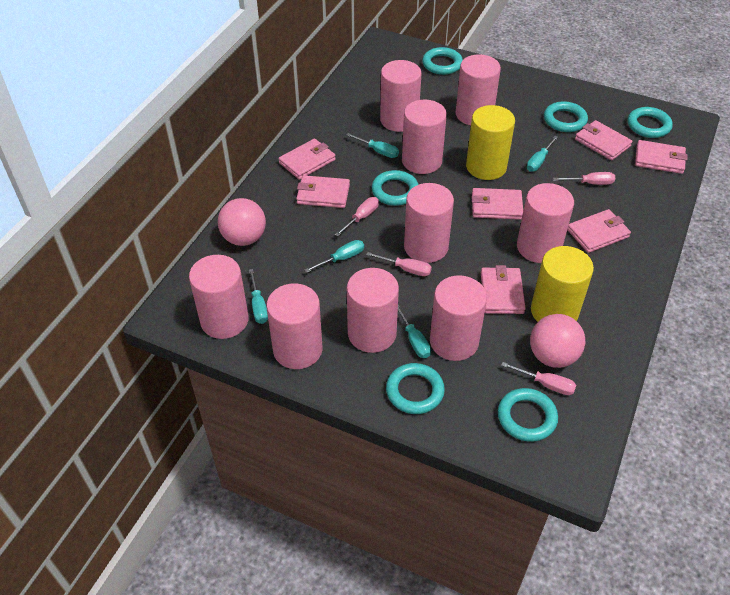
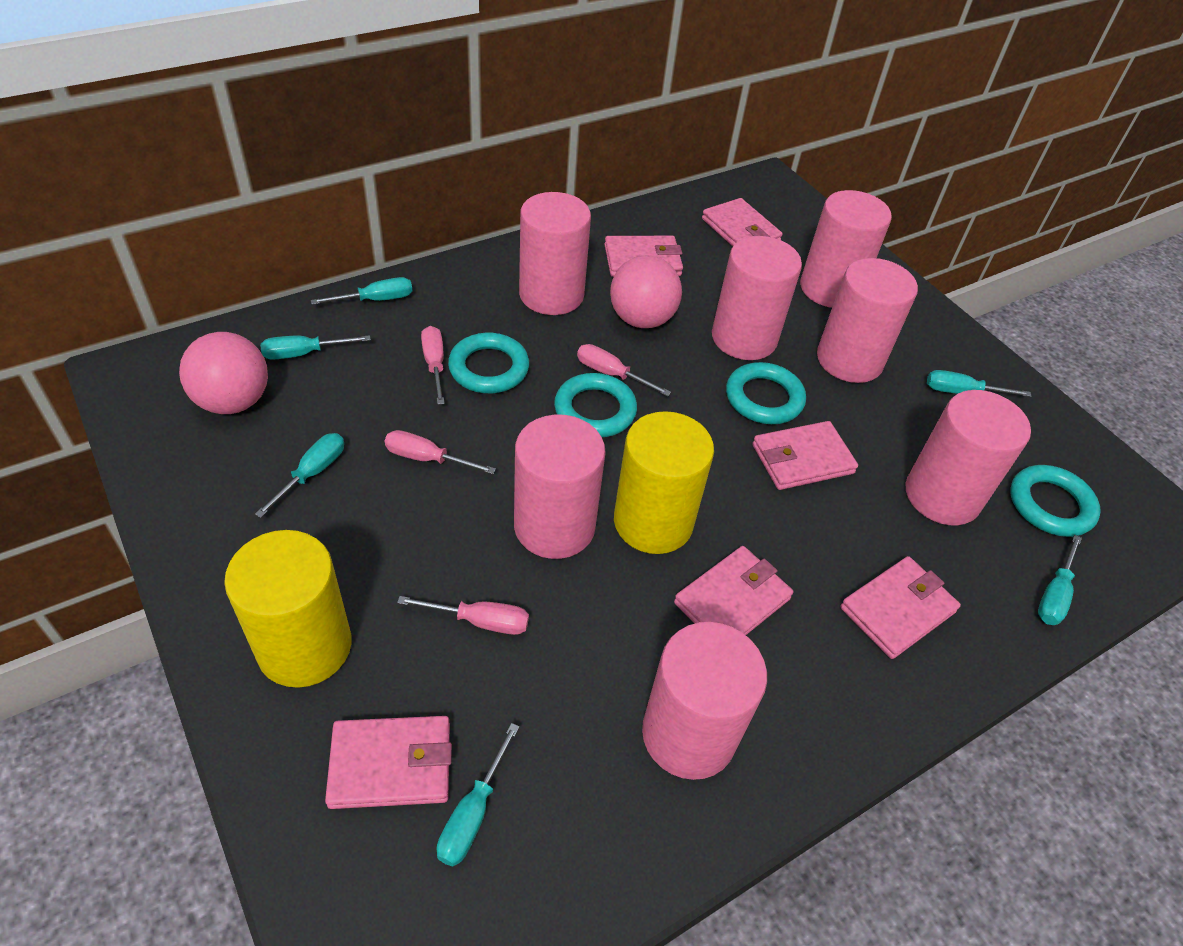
pink cylinder: 9 -> 7
pink wallet: 7 -> 6
turquoise ring: 6 -> 4
turquoise screwdriver: 5 -> 6

